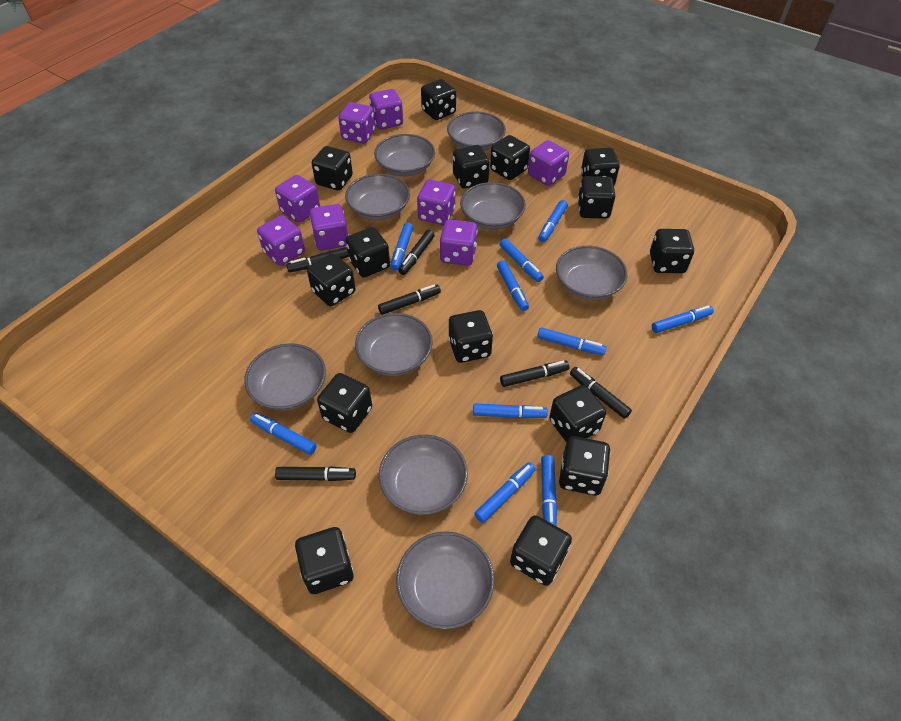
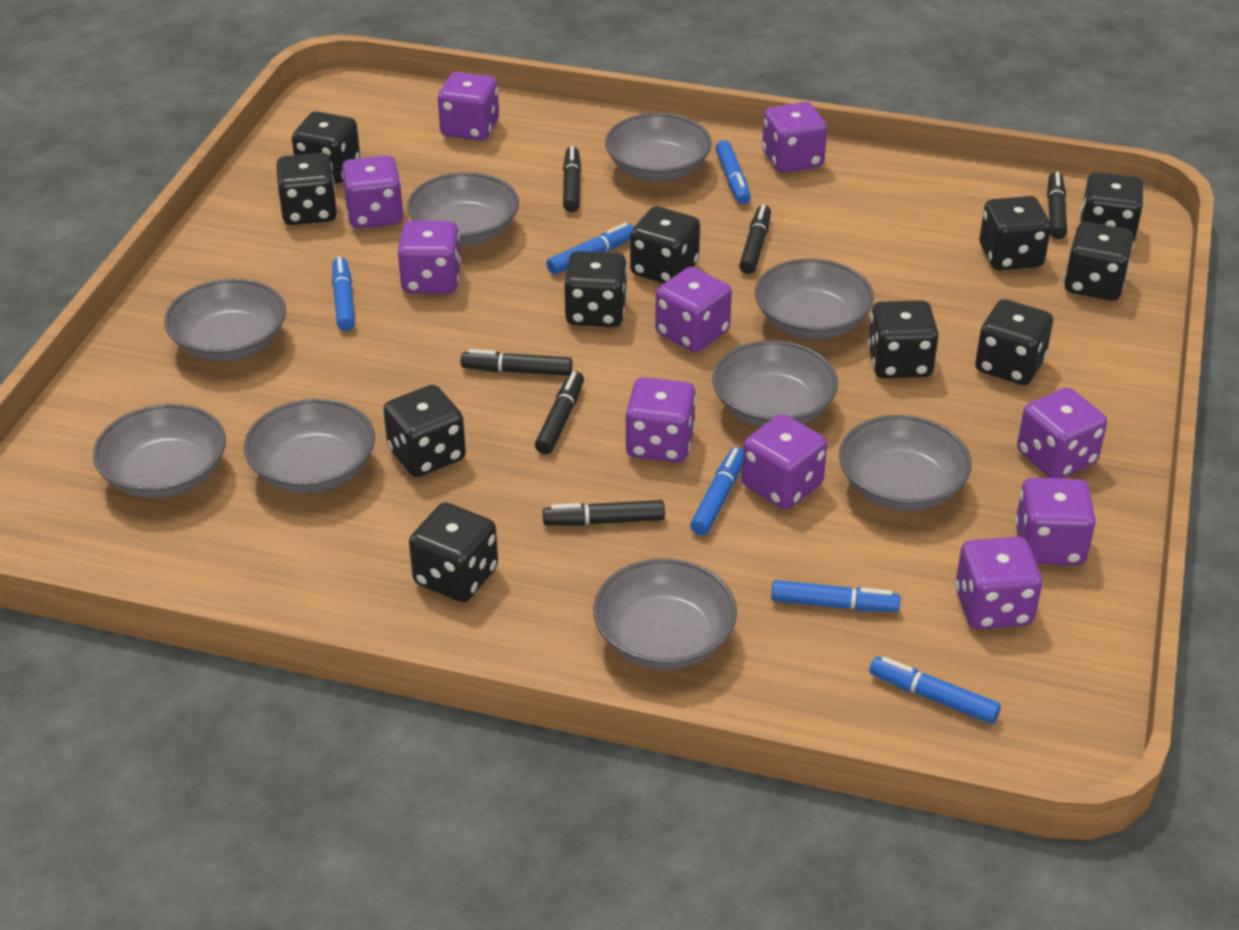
black dice: 15 -> 11
blue marker: 10 -> 6
purple dice: 8 -> 10

